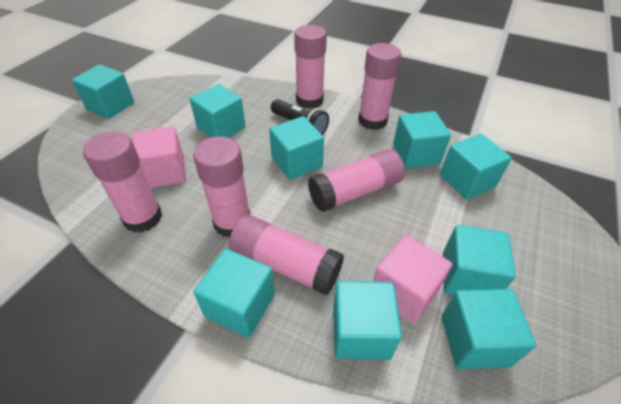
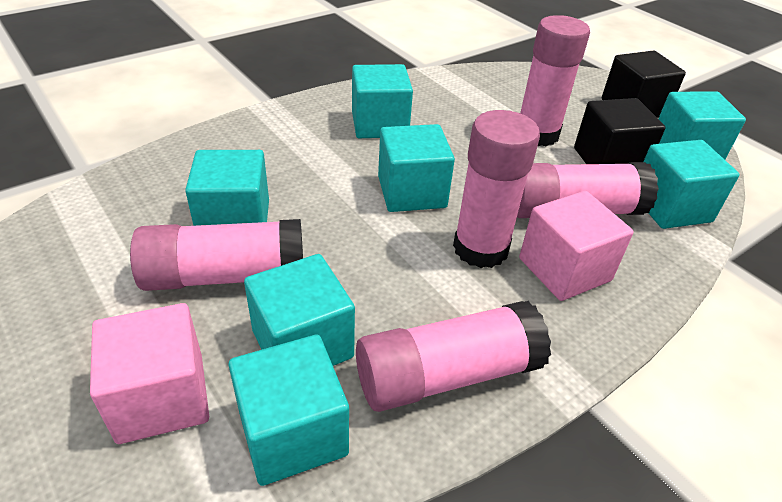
black cube: 0 -> 2
black flashlight: 1 -> 0
pink glue stick: 6 -> 5
turquoise cube: 9 -> 7

